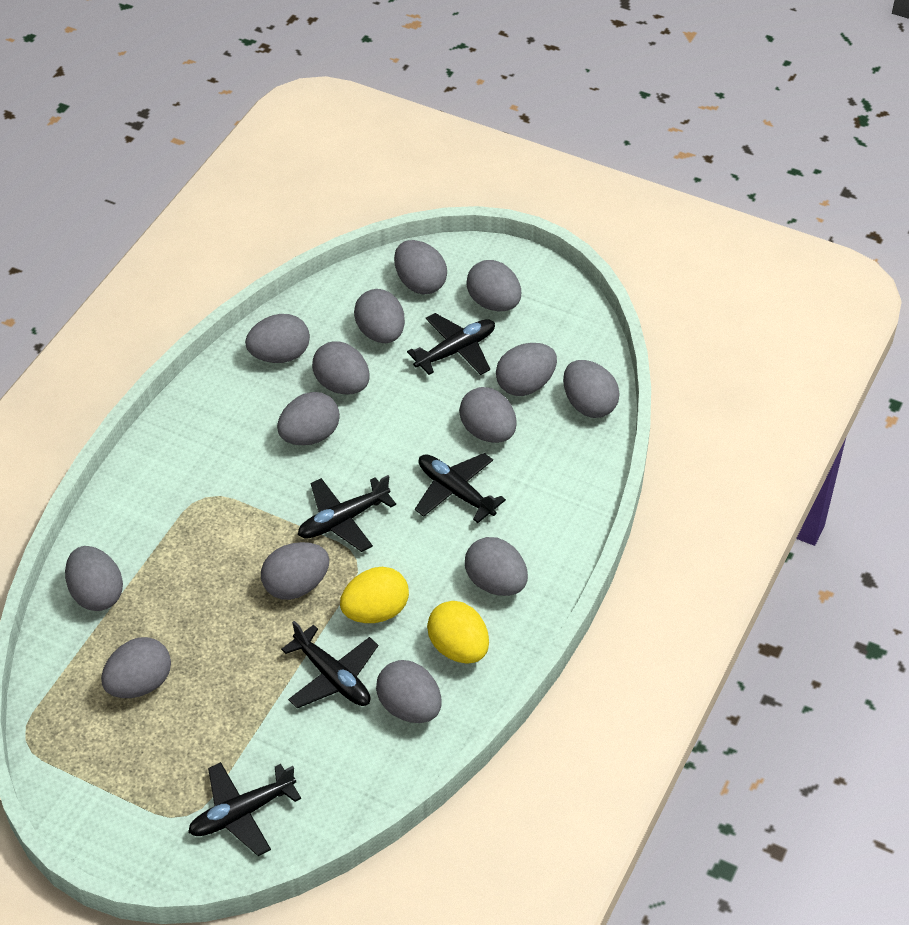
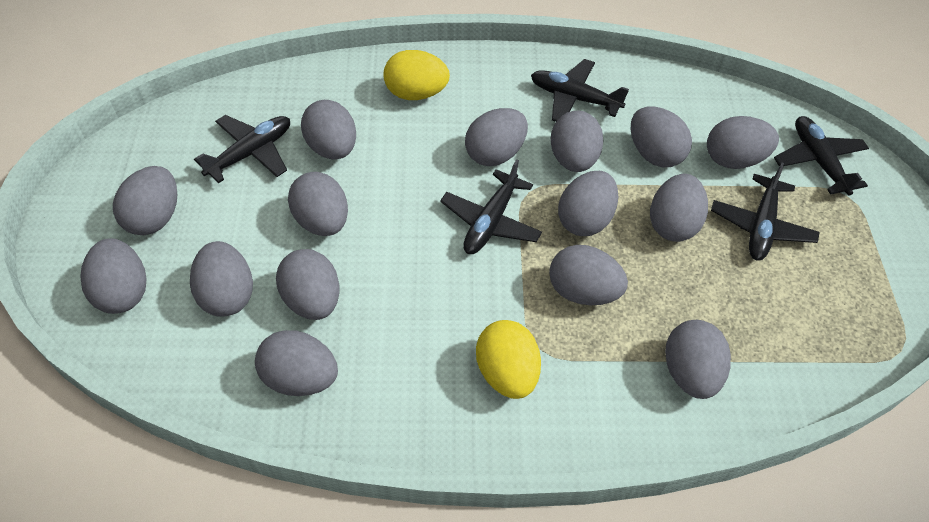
grey egg: 14 -> 15

